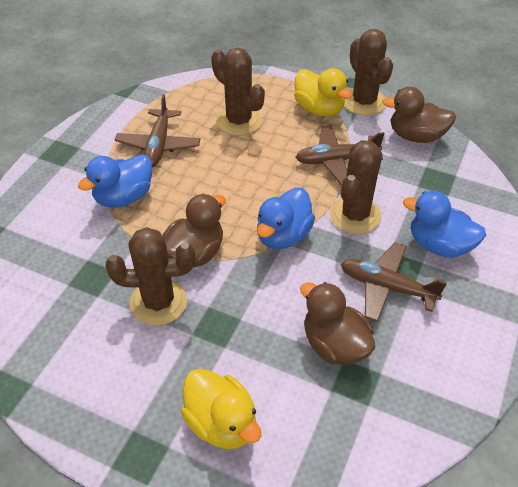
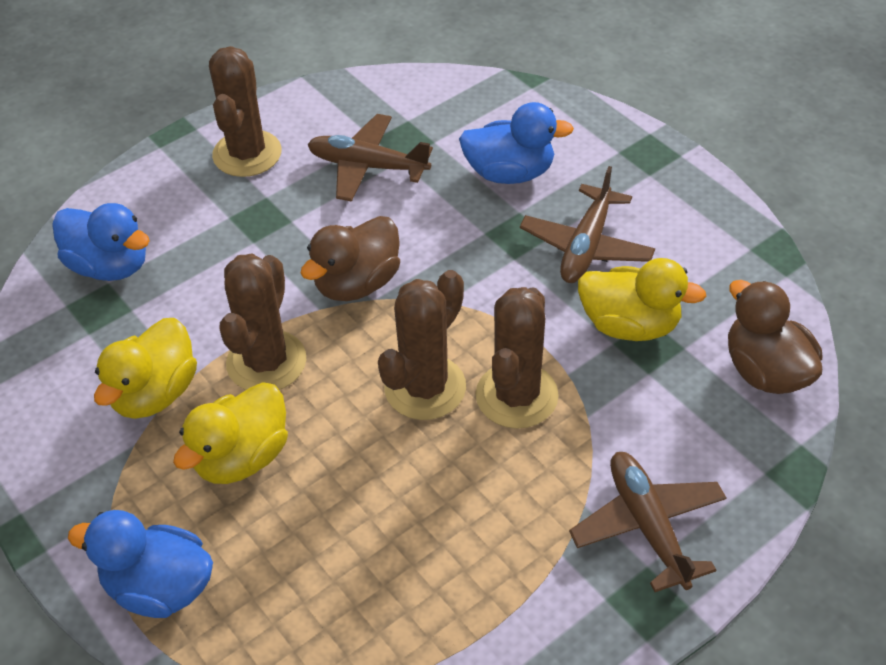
brown duck: 3 -> 2
yellow duck: 2 -> 3

